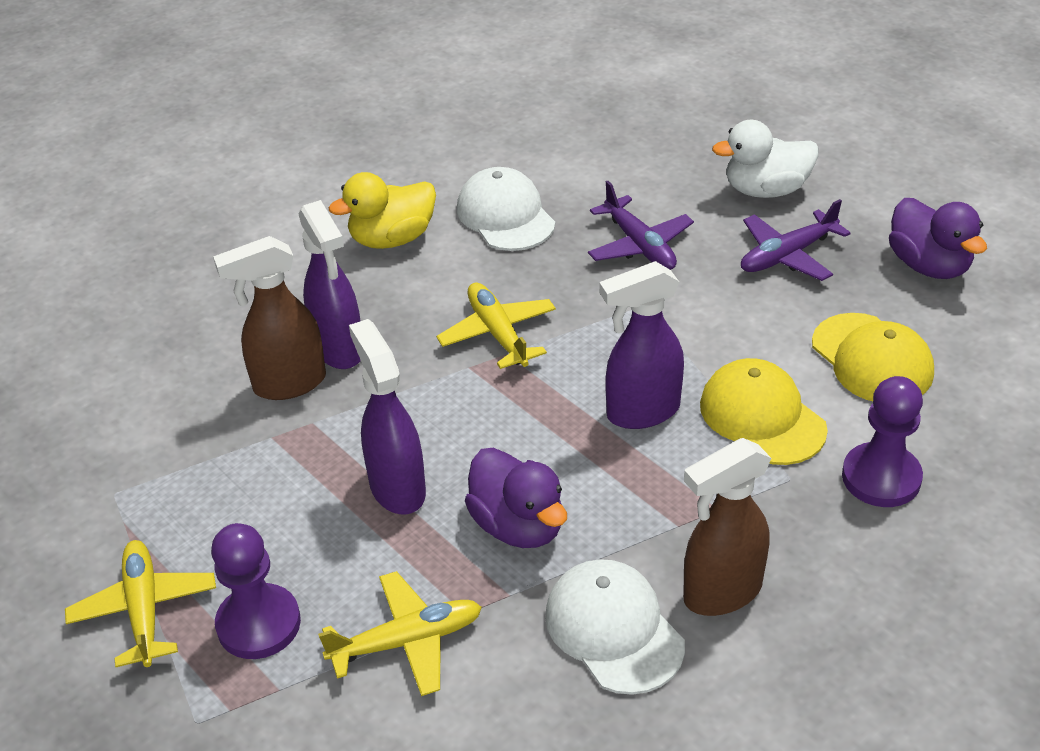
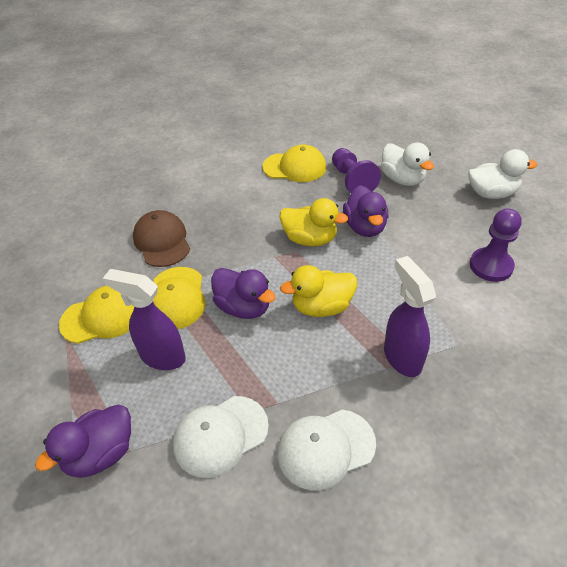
brown cap: 0 -> 1
brown spray bottle: 2 -> 0
purple duck: 2 -> 3
purple plane: 2 -> 0
purple spray bottle: 3 -> 2
white duck: 1 -> 2
yellow cap: 2 -> 3
yellow duck: 1 -> 2
yellow plane: 3 -> 0

